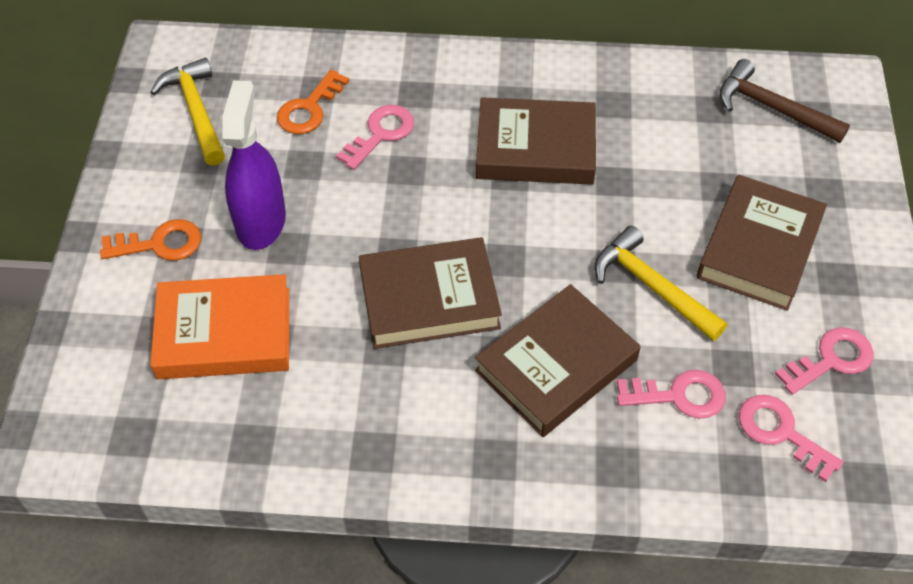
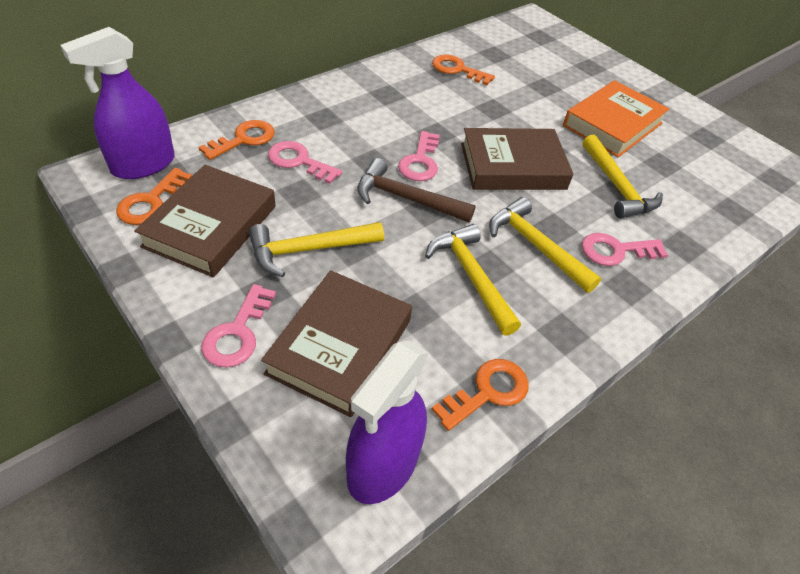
brown book: 4 -> 3
orange key: 2 -> 4
purple spray bottle: 1 -> 2
yellow hammer: 2 -> 4

